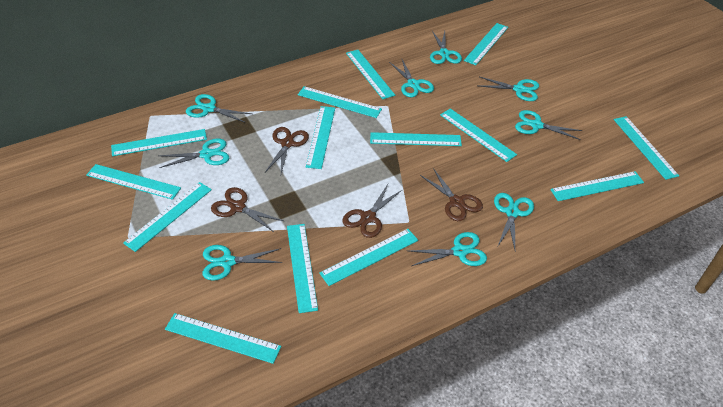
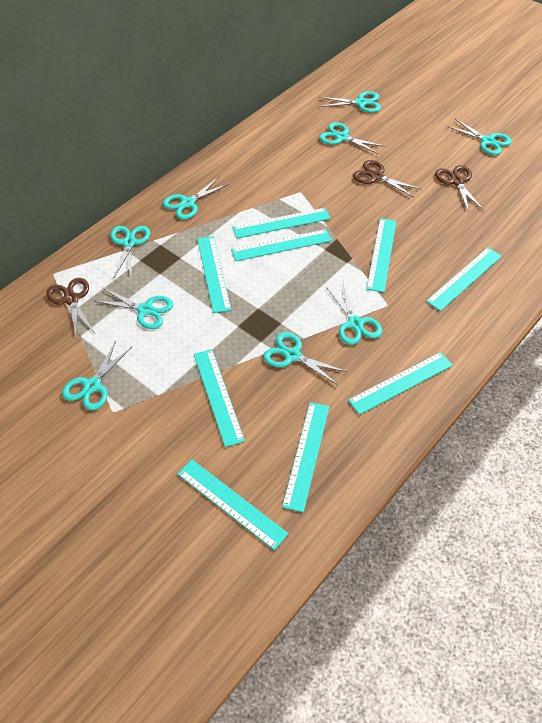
brown scissors: 4 -> 3
turquoise ruler: 14 -> 9

